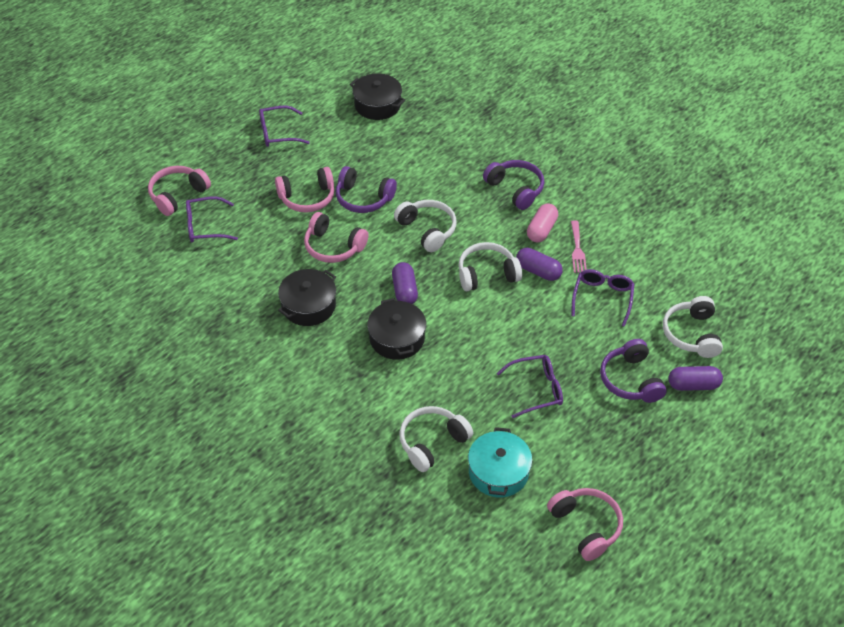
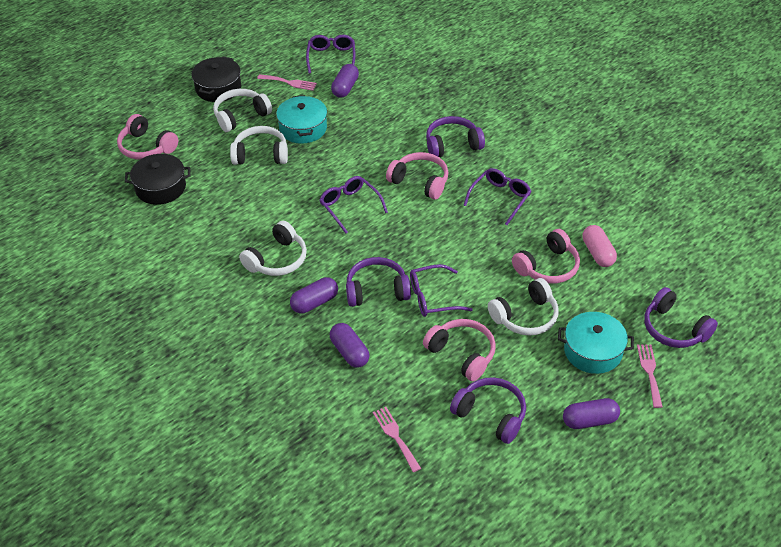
black pot: 3 -> 2
pink fork: 1 -> 3
purple capsule: 3 -> 4
purple headphones: 3 -> 4
turquoise pot: 1 -> 2

